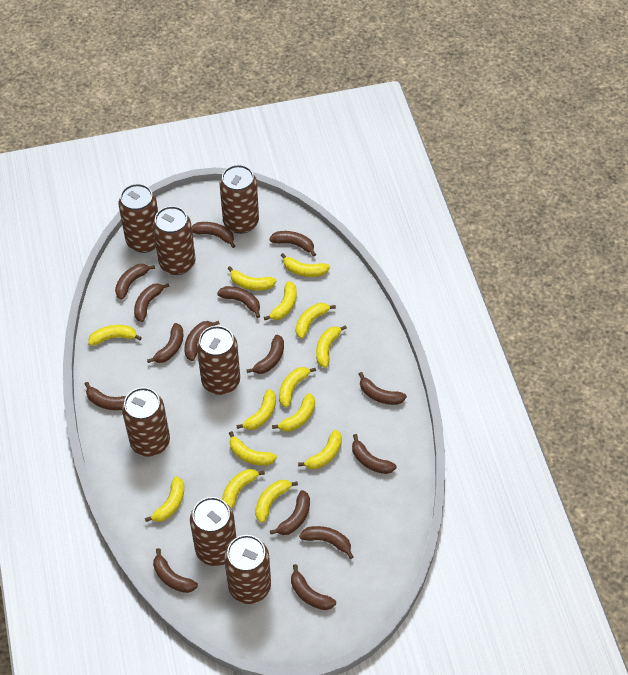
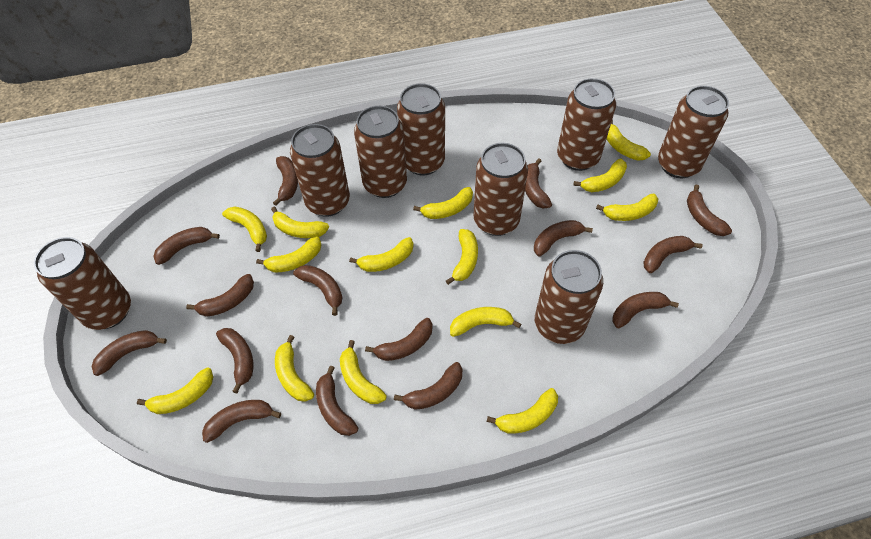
brown can: 7 -> 8

